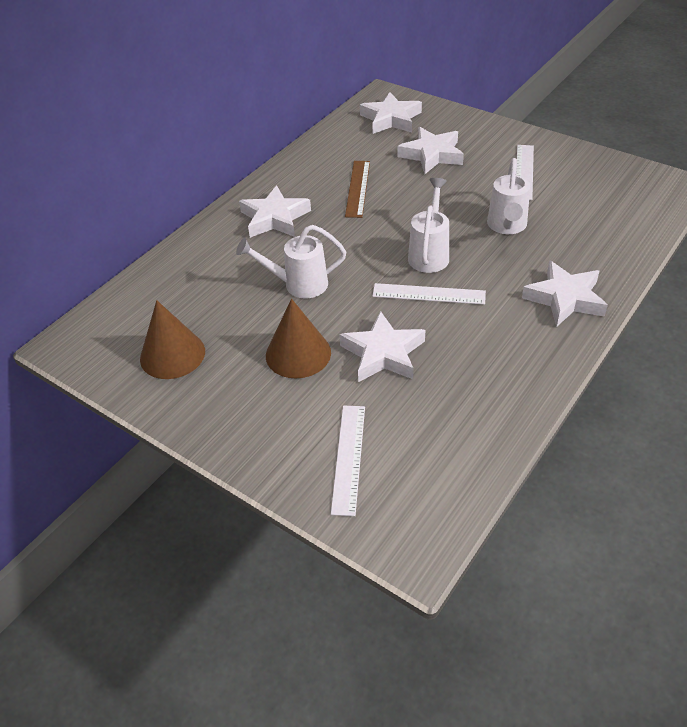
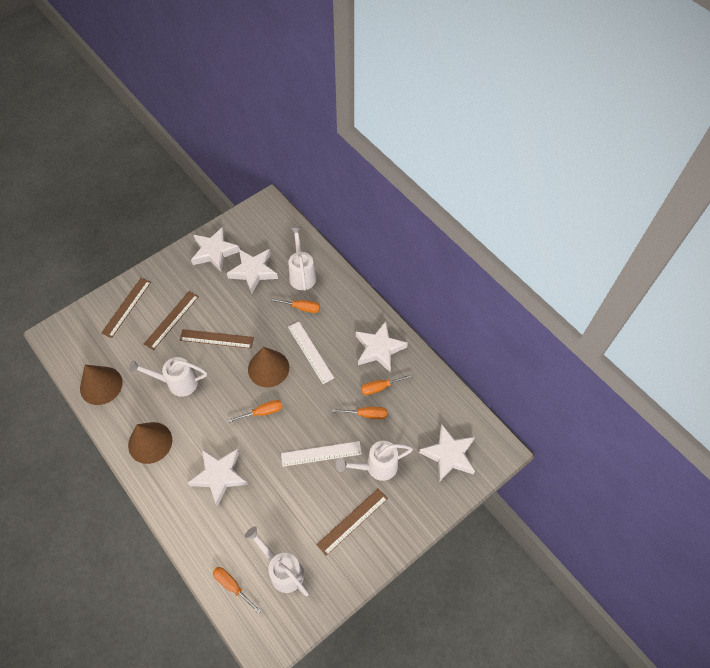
brown cone: 2 -> 3
brown ruler: 1 -> 4
orange screwdriver: 0 -> 5
white ruler: 3 -> 2
white watering can: 3 -> 4

